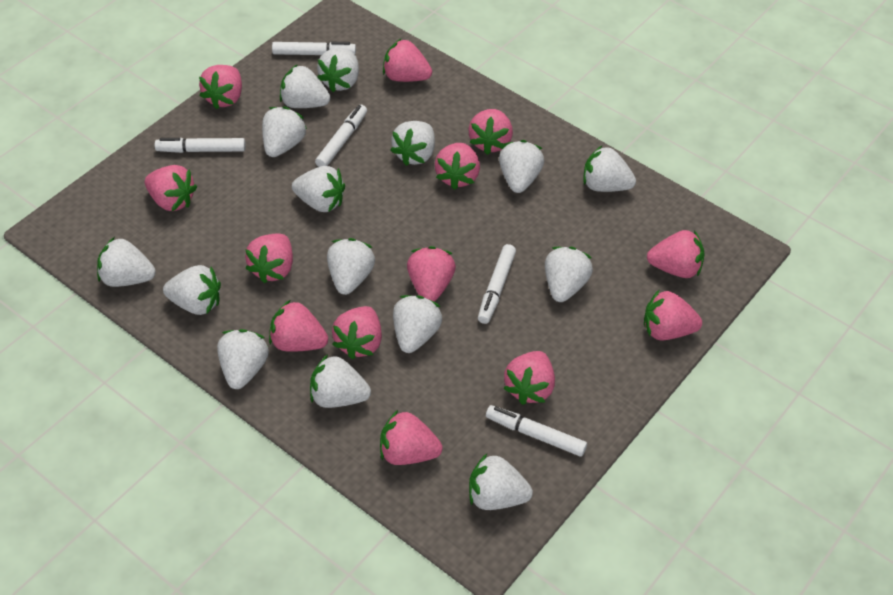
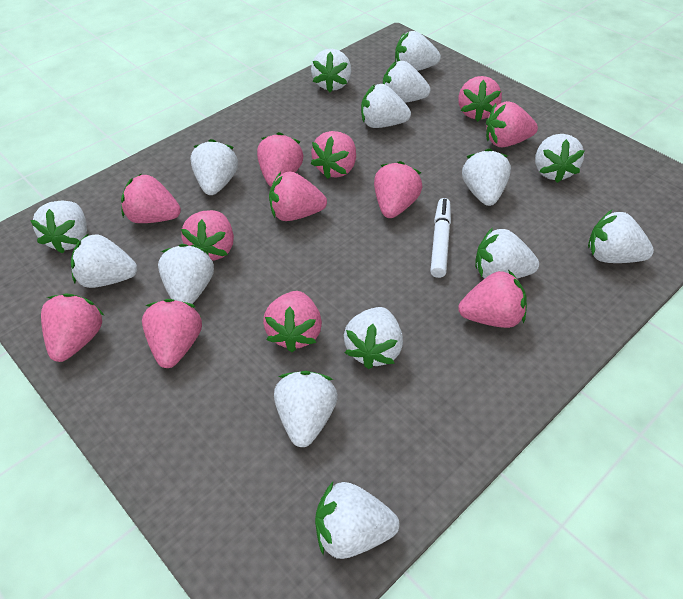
pink strawberry: 13 -> 12
white marker: 5 -> 1

